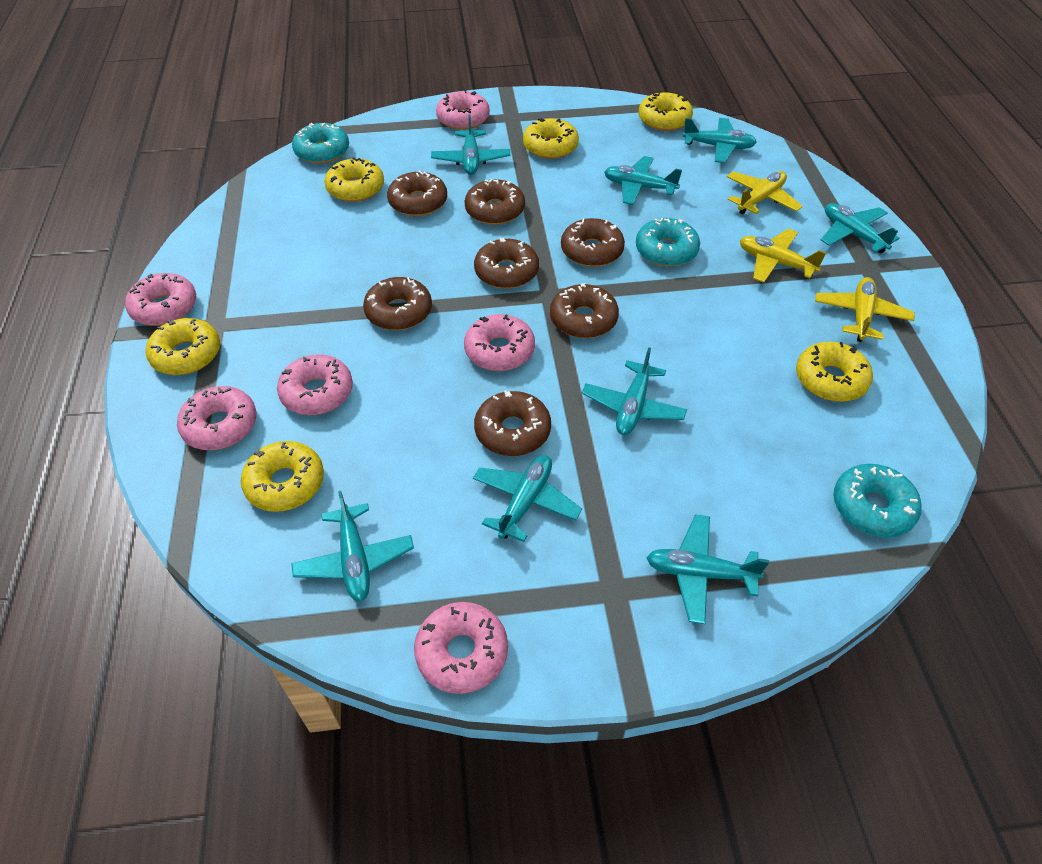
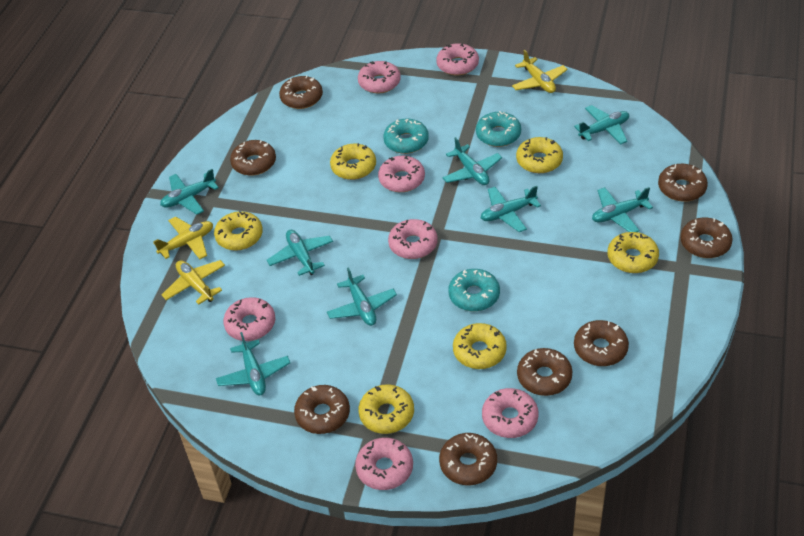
brown donut: 7 -> 8
pink donut: 6 -> 7

